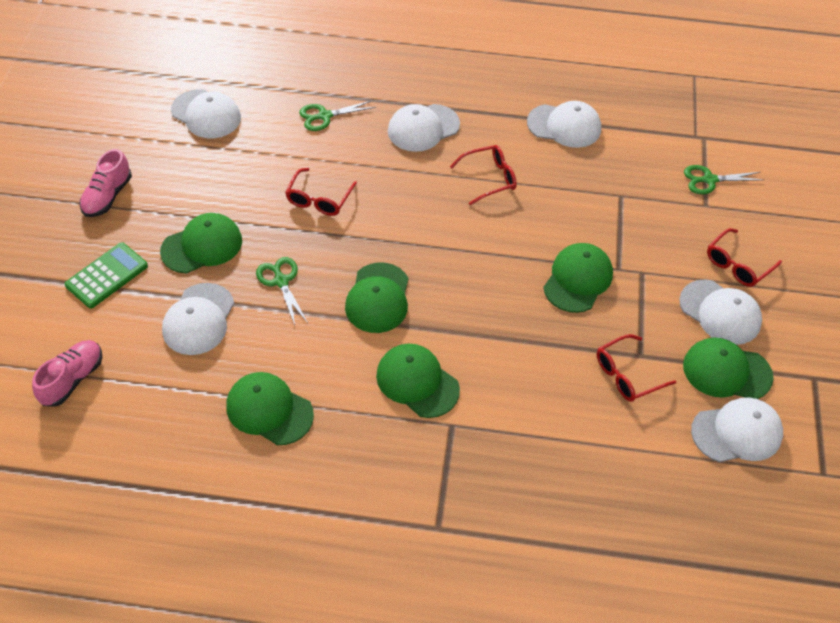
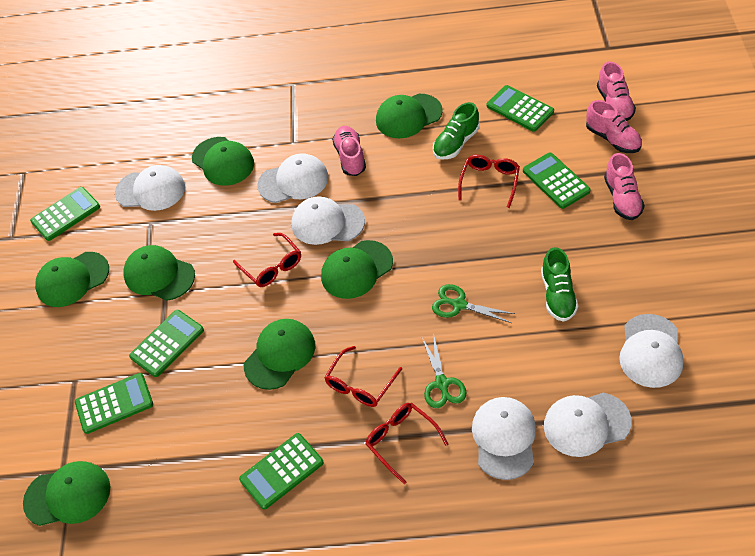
green calculator: 1 -> 6
green cap: 6 -> 7
green scissors: 3 -> 2
green shoe: 0 -> 2
pink shoe: 2 -> 4

